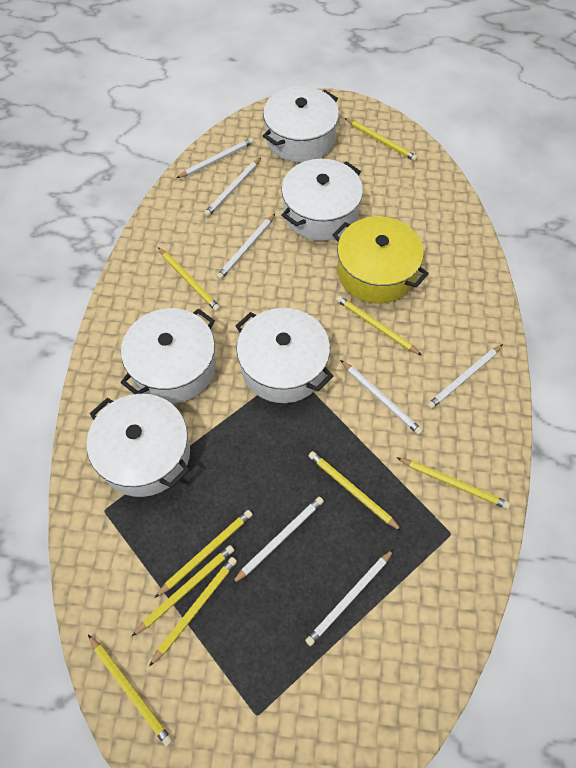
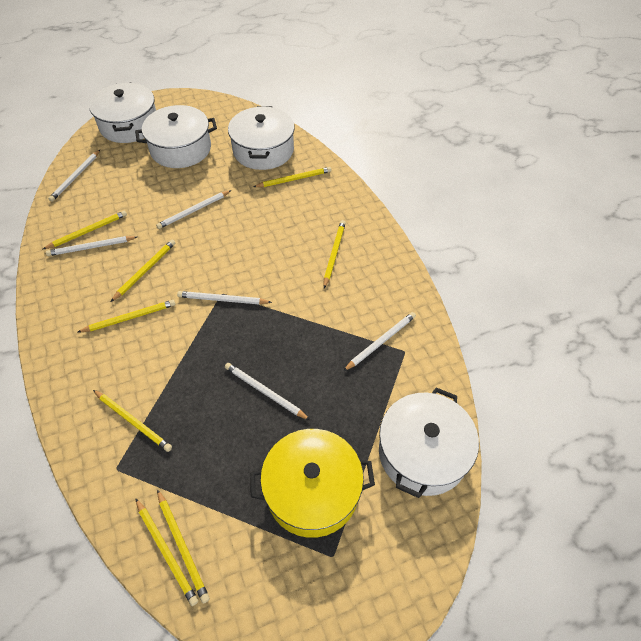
white pencil: 7 -> 6
white pot: 5 -> 4
yellow pencil: 9 -> 8

